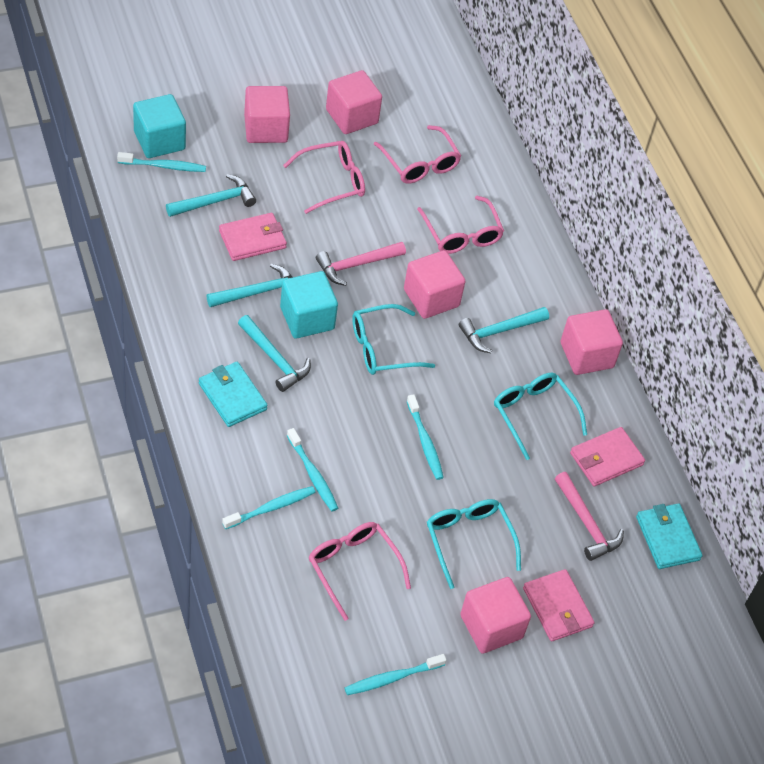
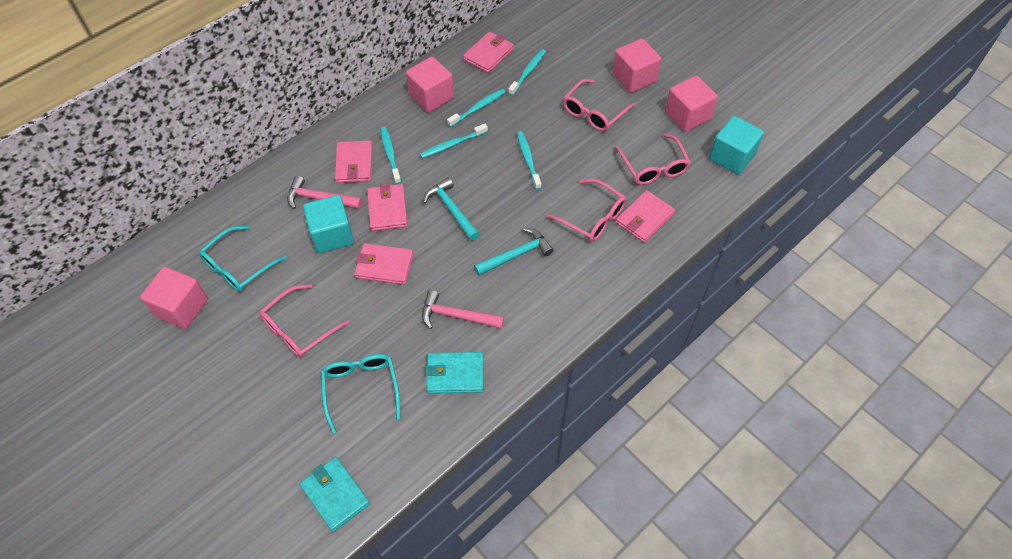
pink cube: 5 -> 4
pink wallet: 3 -> 5
turquoise glasses: 3 -> 2
turquoise hammer: 4 -> 2

